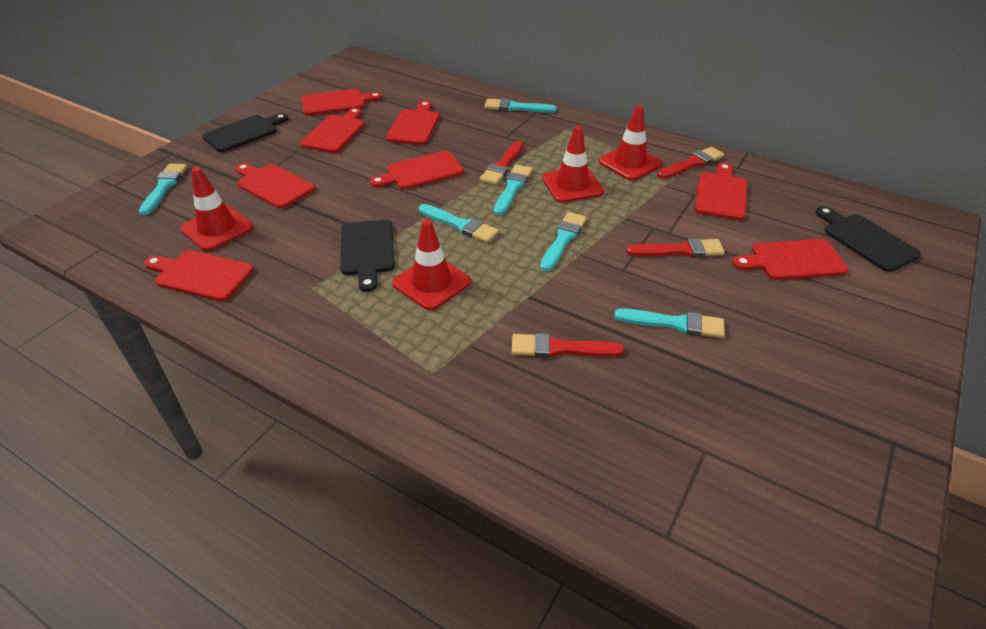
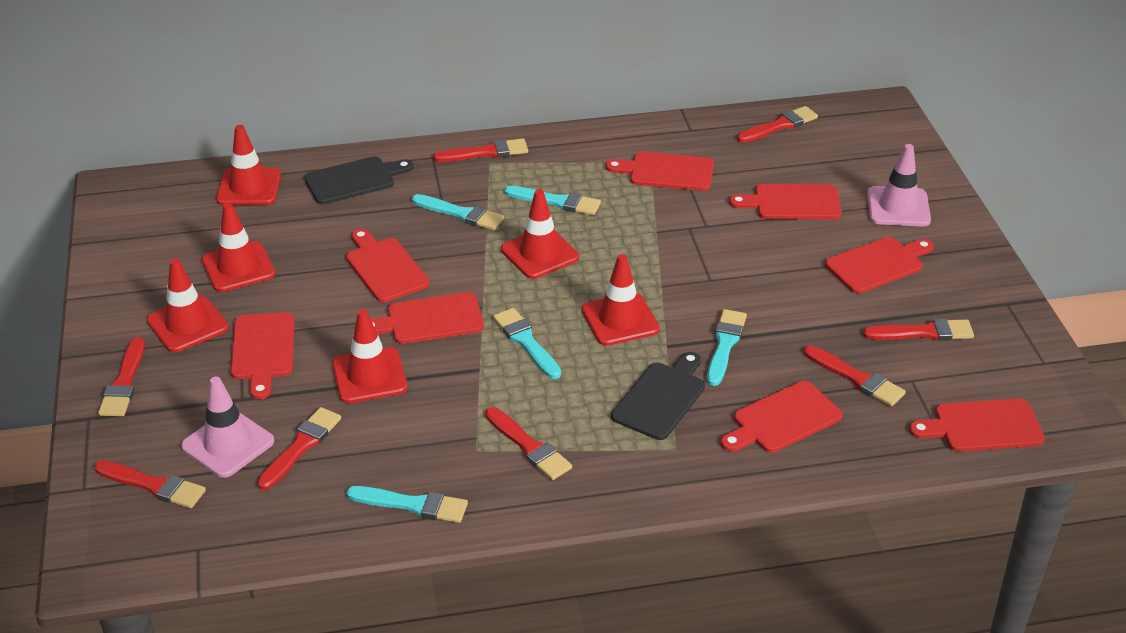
black cutting board: 3 -> 2
pink traffic cone: 0 -> 2
red brush: 4 -> 8
red traffic cone: 4 -> 6
turquoise brush: 6 -> 5

